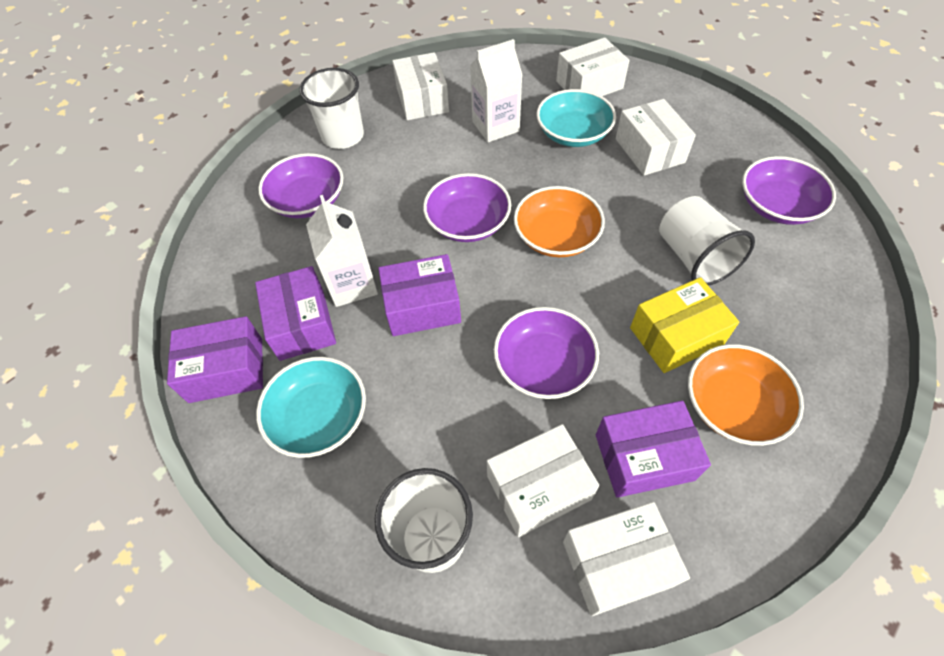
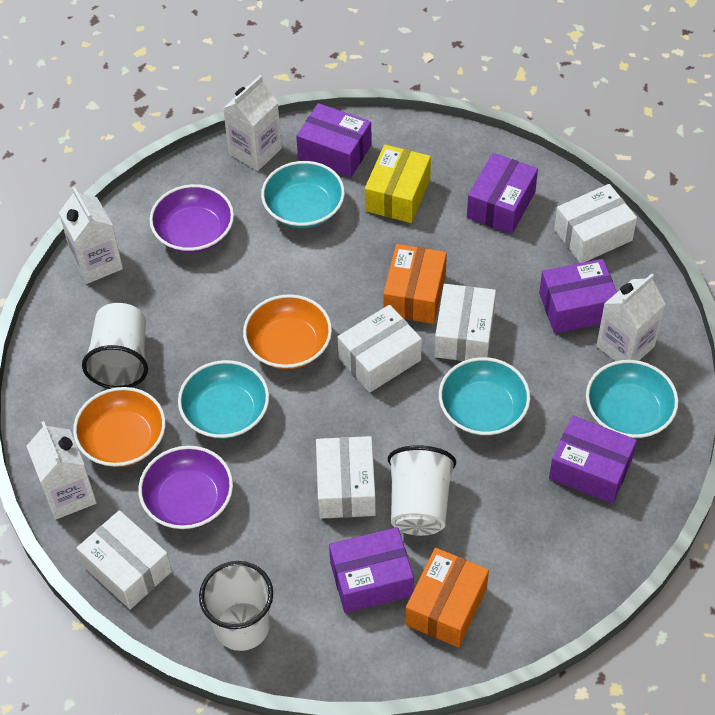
orange box: 0 -> 2
purple bowl: 4 -> 2
purple box: 4 -> 5
turquoise bowl: 2 -> 4
white carton: 2 -> 4

